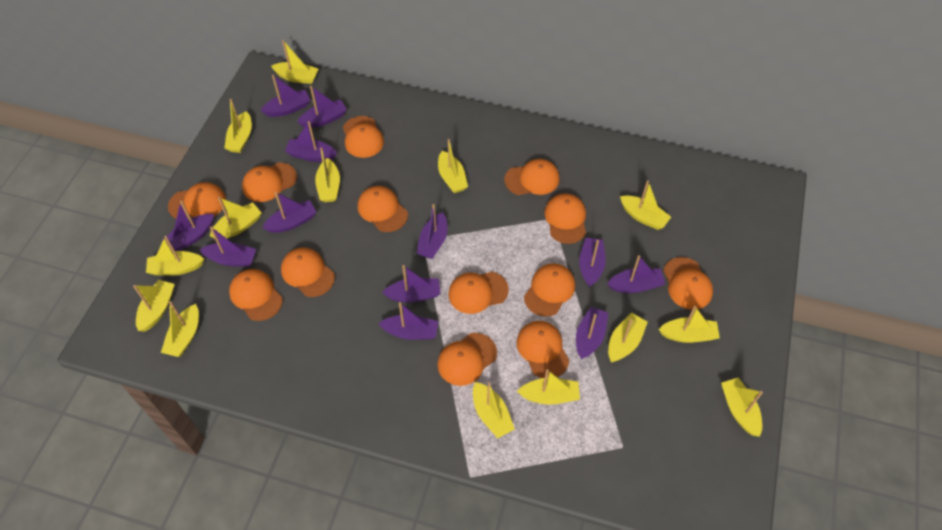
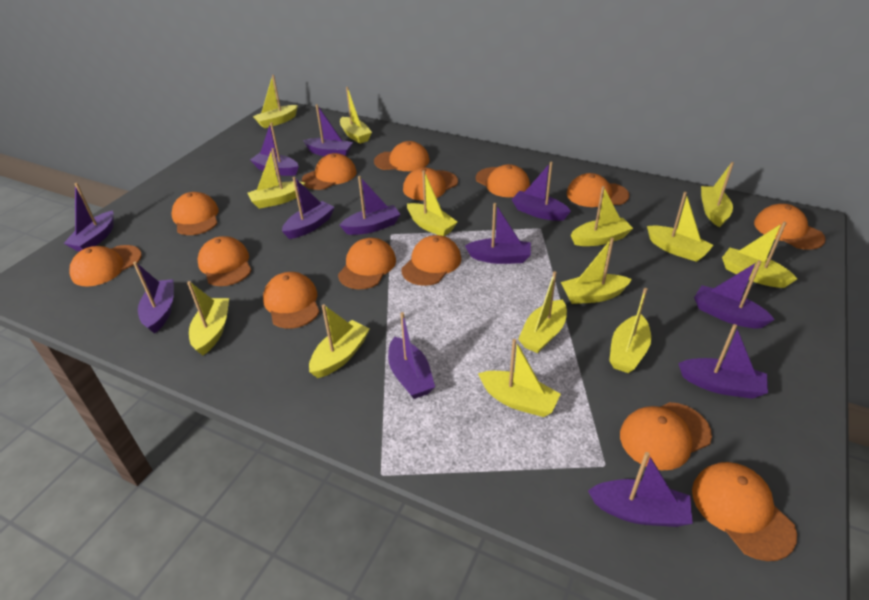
orange cap: 13 -> 14

